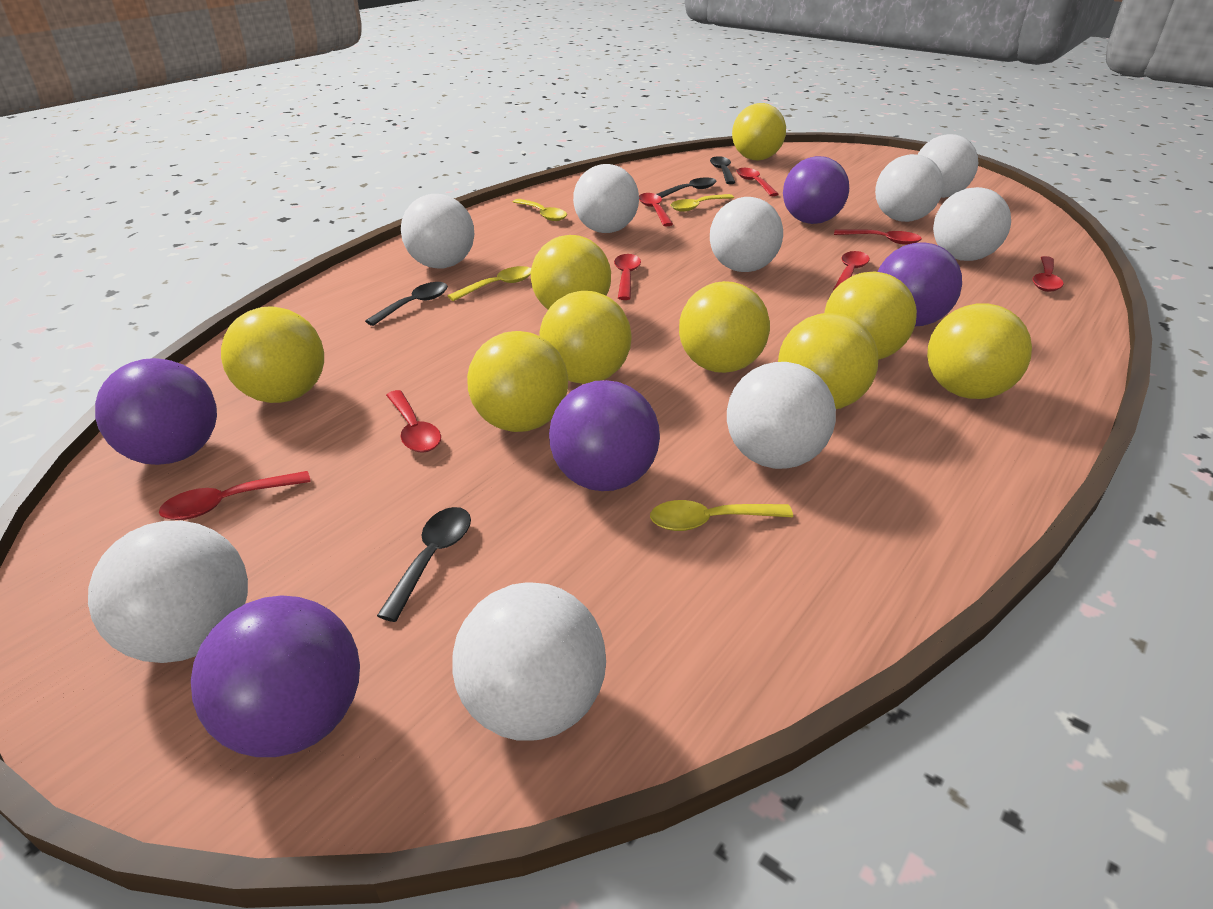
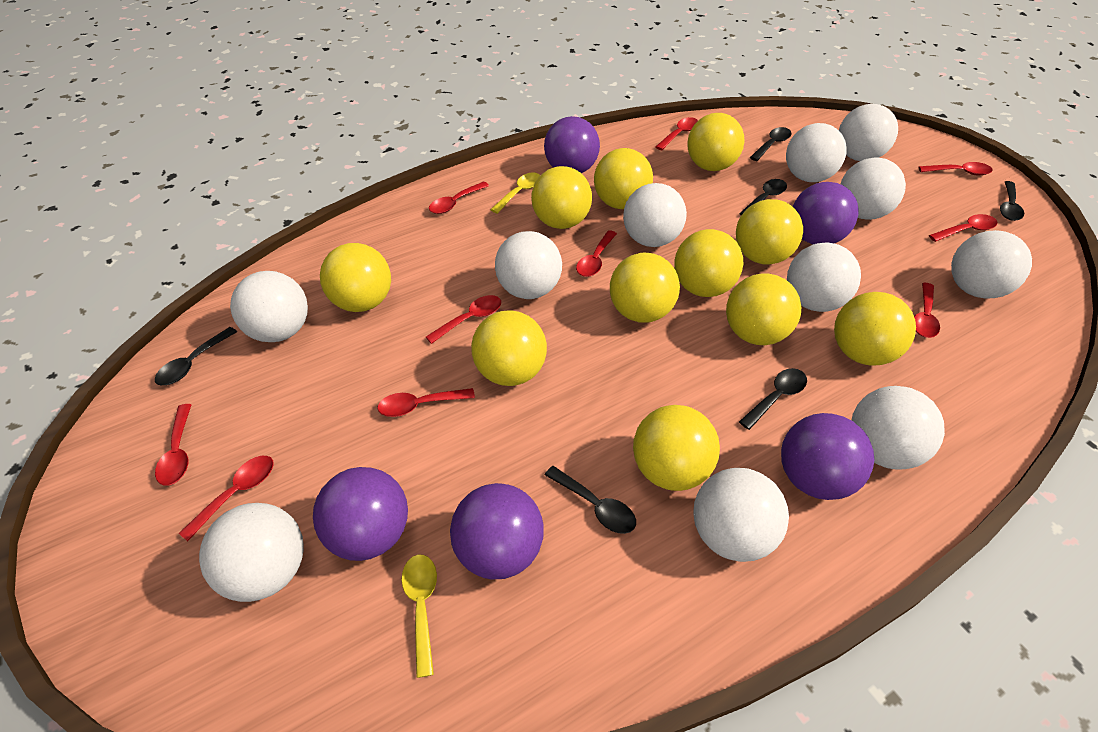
black spoon: 4 -> 6
red spoon: 8 -> 10
white ball: 9 -> 11
yellow ball: 9 -> 11
yellow spoon: 4 -> 2

